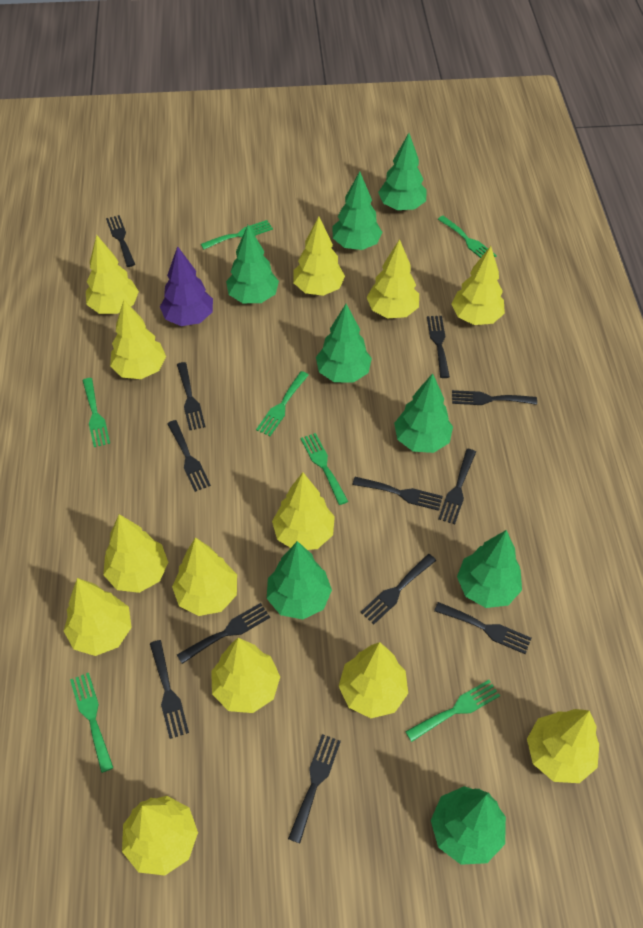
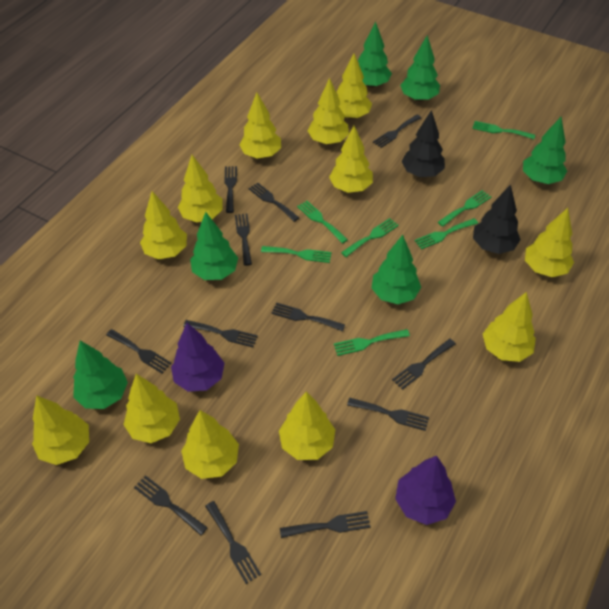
black tree: 0 -> 2
green tree: 8 -> 6
purple tree: 1 -> 2
yellow tree: 13 -> 12

